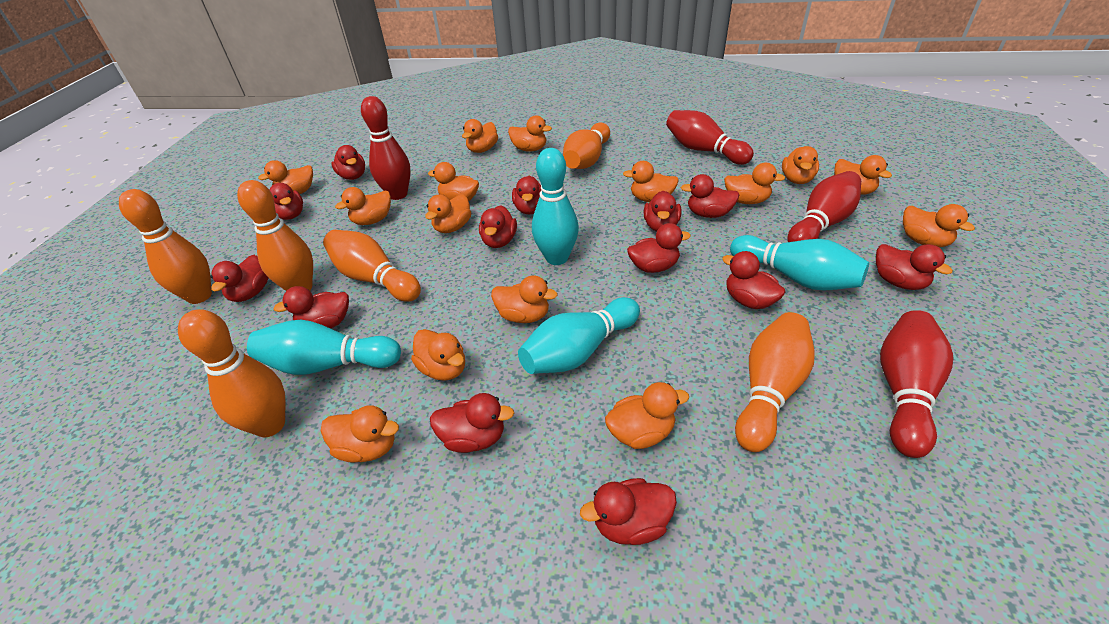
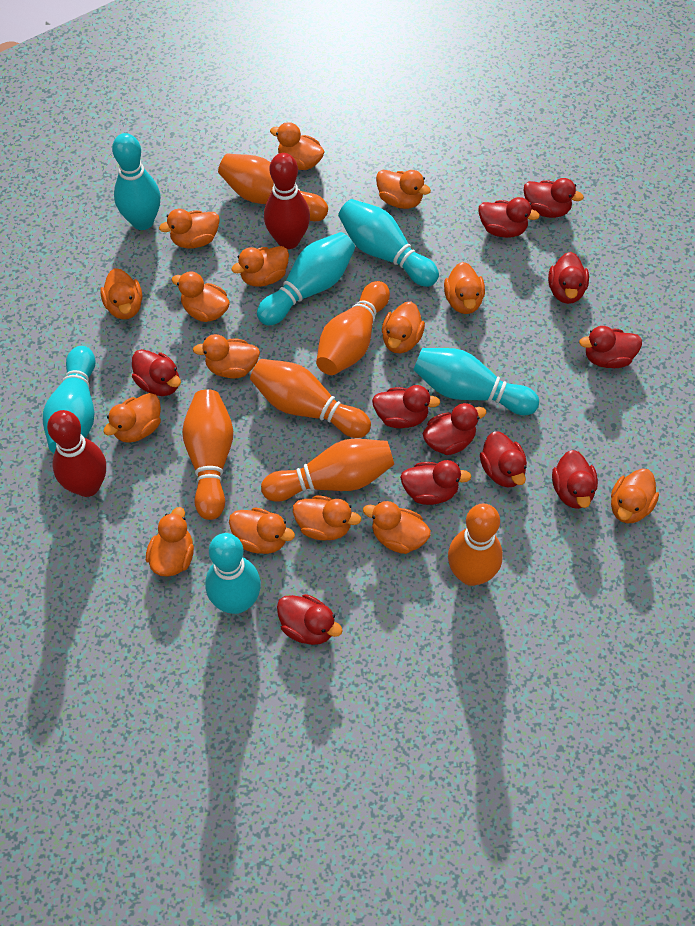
red bowling pin: 4 -> 2
red duck: 13 -> 11
turquoise bowling pin: 4 -> 6

